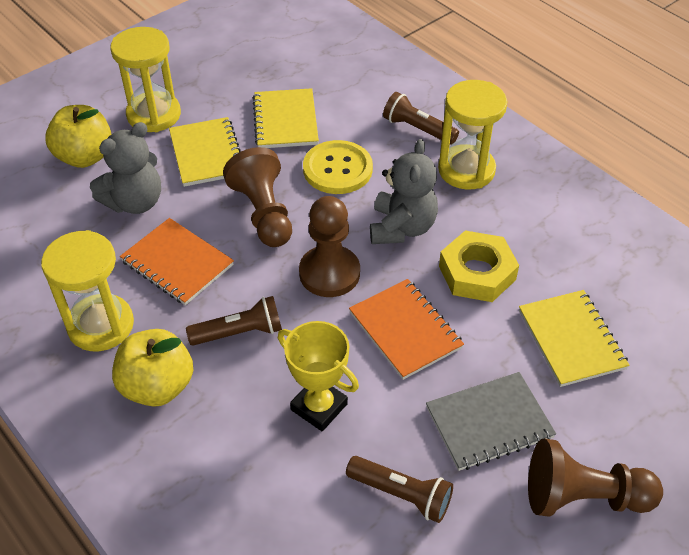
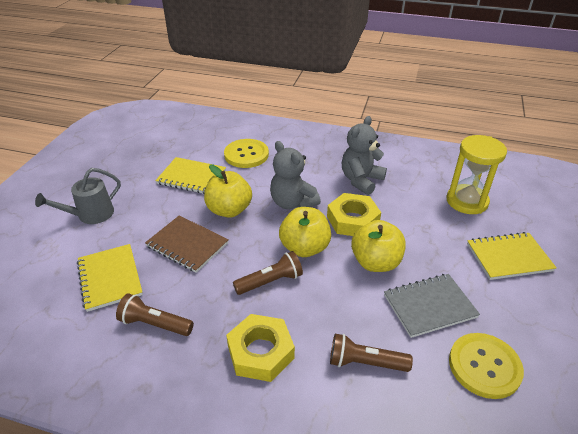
brown notebook: 0 -> 1
brown pawn: 3 -> 0
grey watering can: 0 -> 1
orange notebook: 2 -> 0
yellow apple: 2 -> 3
yellow button: 1 -> 2
yellow hourglass: 3 -> 1
yellow nut: 1 -> 2
yellow trophy: 1 -> 0

